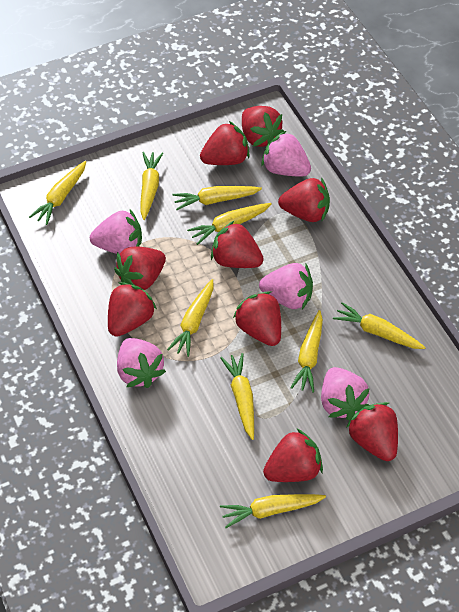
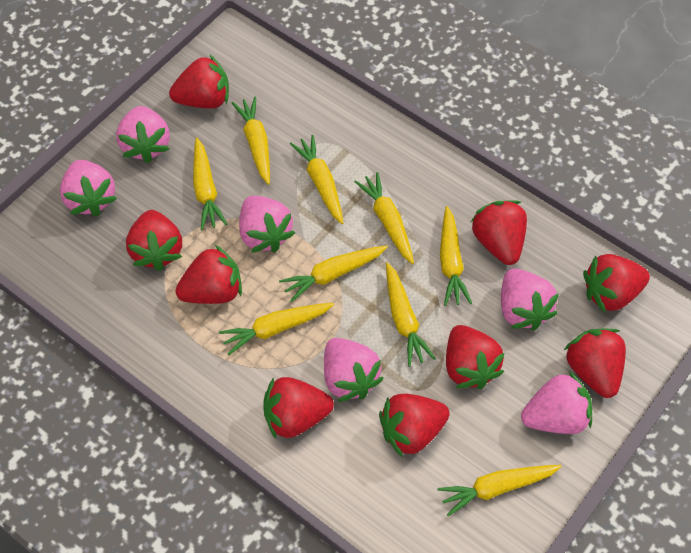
pink strawberry: 5 -> 6

